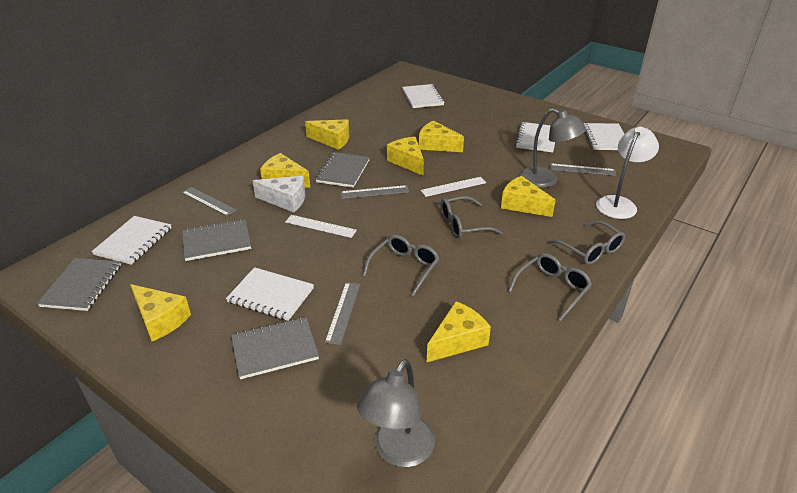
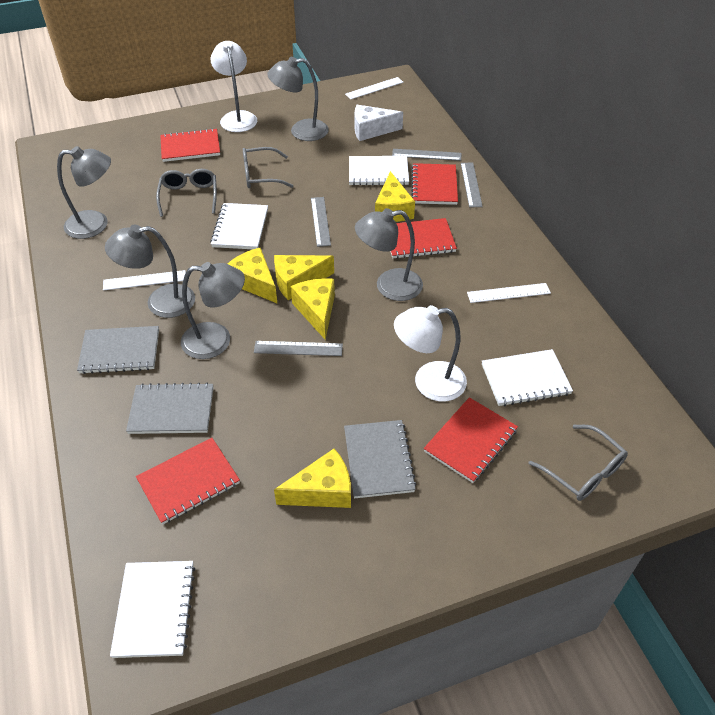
grey glasses: 4 -> 3
grey lamp: 2 -> 5
grey notebook: 4 -> 3
red notebook: 0 -> 5
white lamp: 1 -> 2
white notebook: 5 -> 4
white ruler: 2 -> 3
yellow cheese: 7 -> 5

